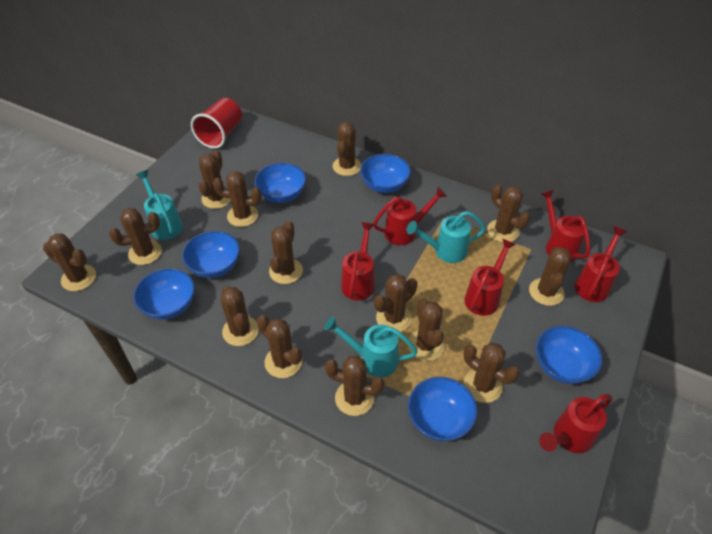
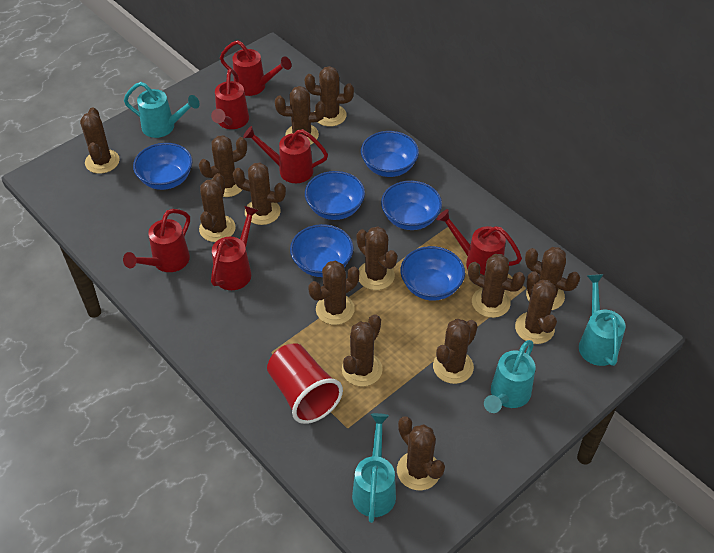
turquoise watering can: 3 -> 4

